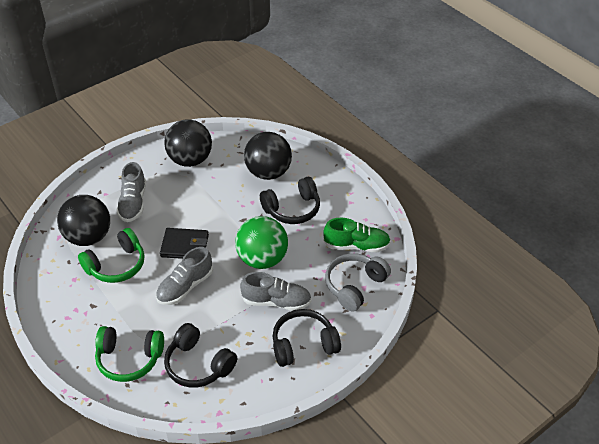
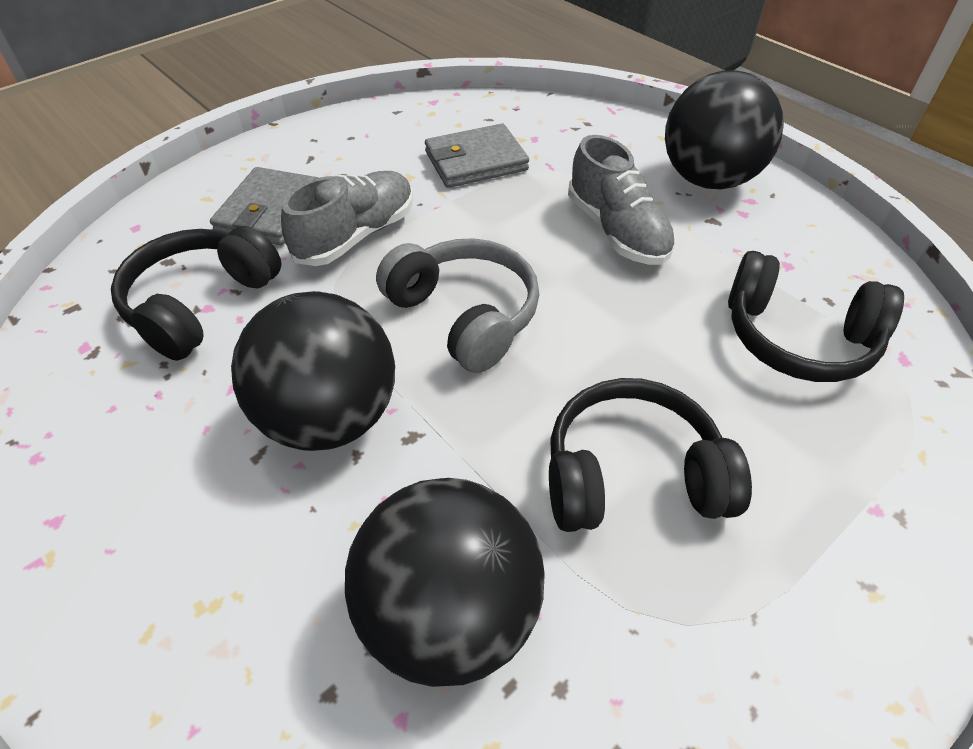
black wallet: 1 -> 0
green ball: 1 -> 0
green headphones: 2 -> 0
green shoe: 1 -> 0
grey shoe: 3 -> 2
grey wallet: 0 -> 2

